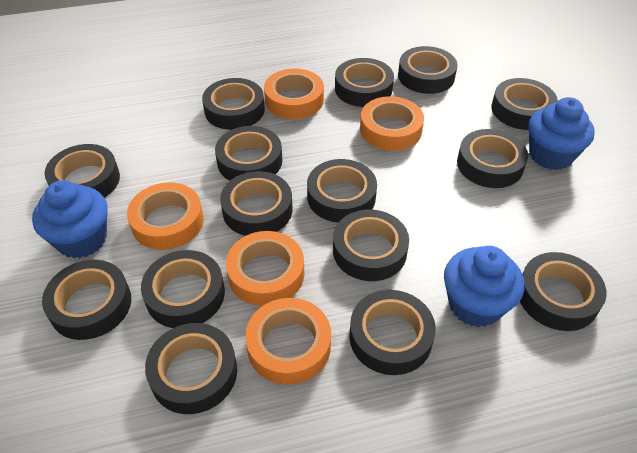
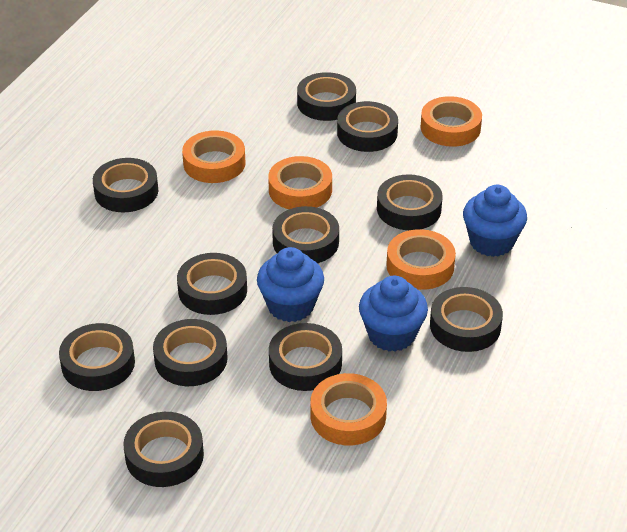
black tape: 15 -> 11

